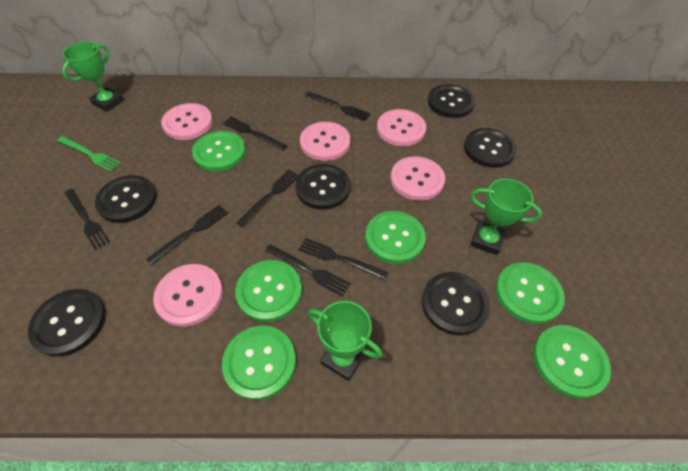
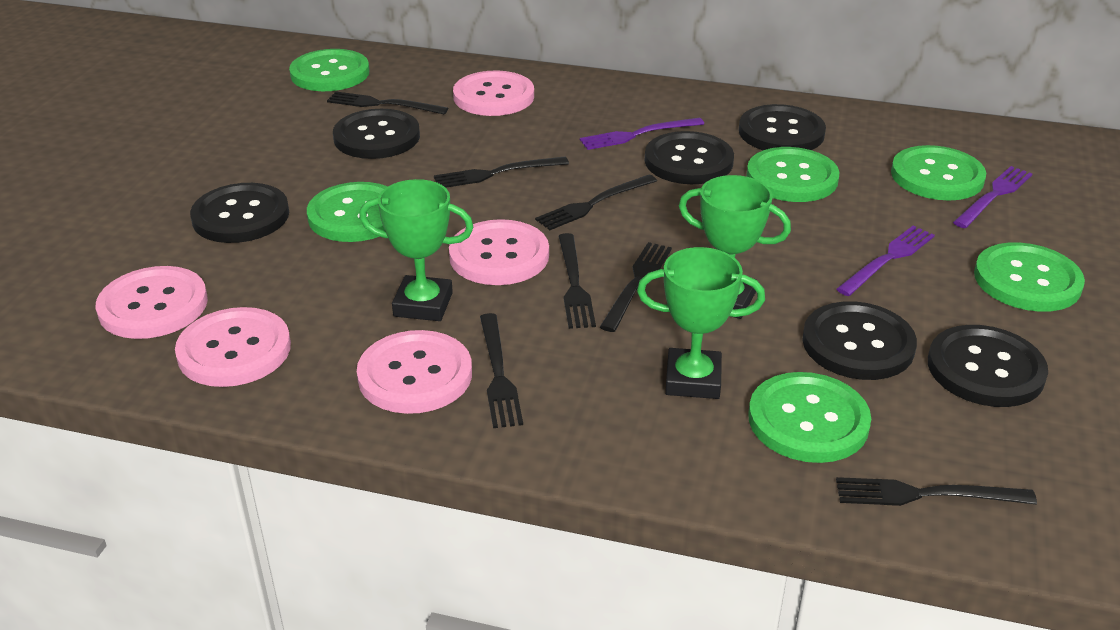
green fork: 1 -> 0
purple fork: 0 -> 3

